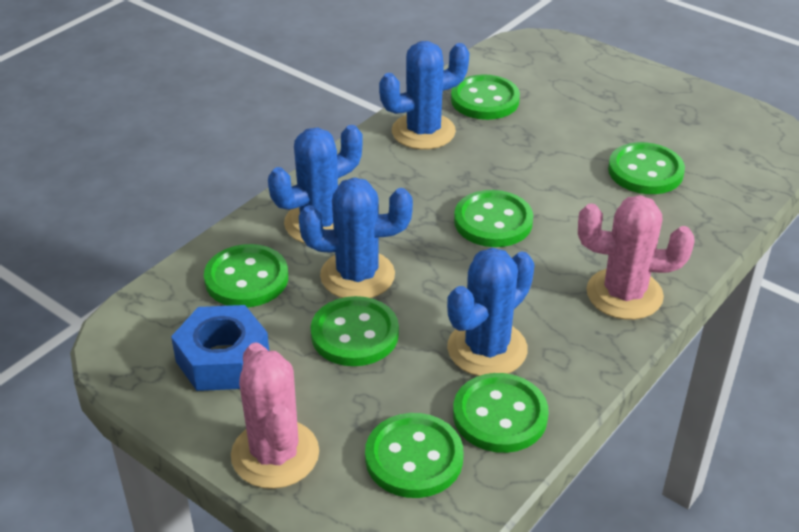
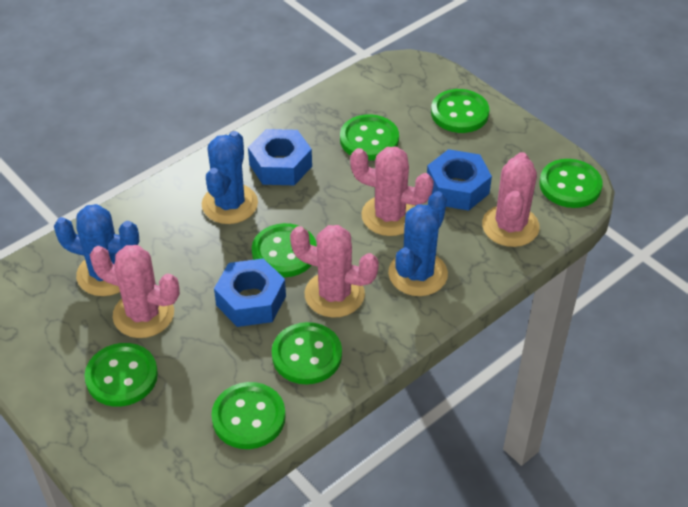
blue cactus: 4 -> 3
blue nut: 1 -> 3
pink cactus: 2 -> 4

